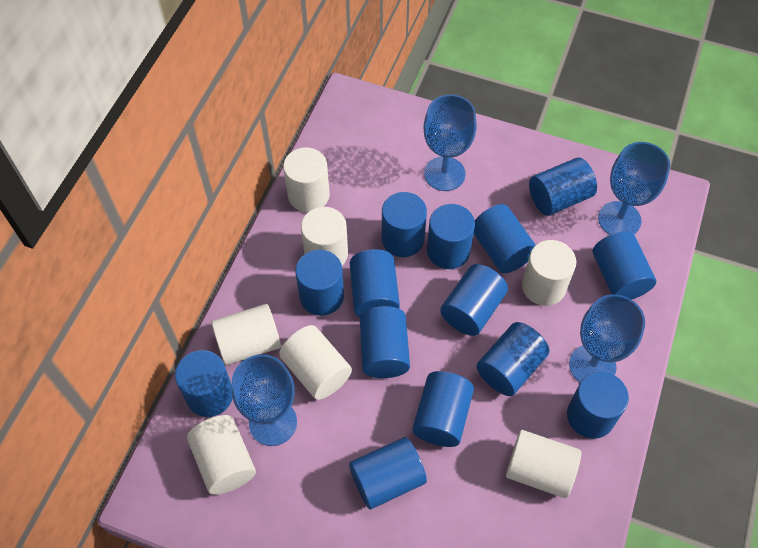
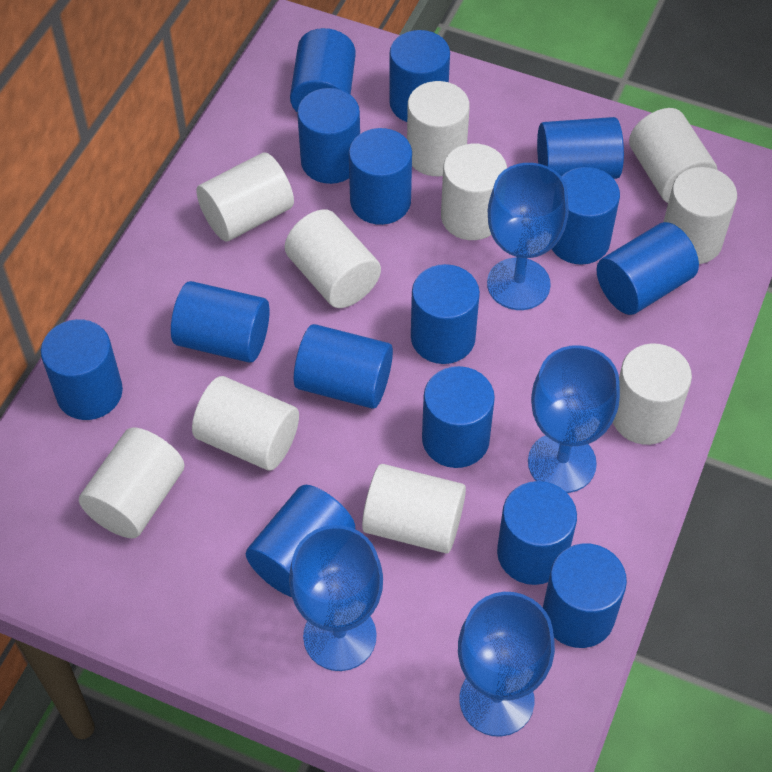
blue cylinder: 14 -> 15
white cylinder: 7 -> 10

